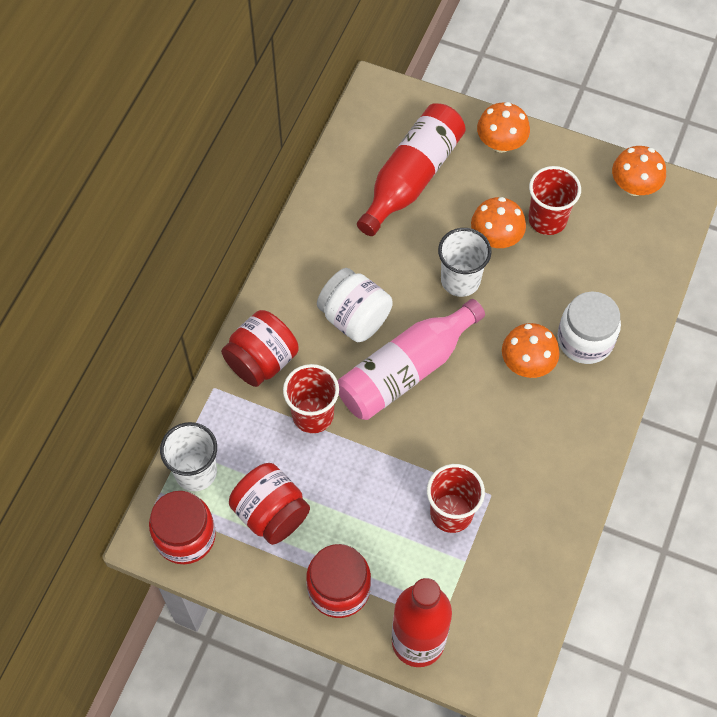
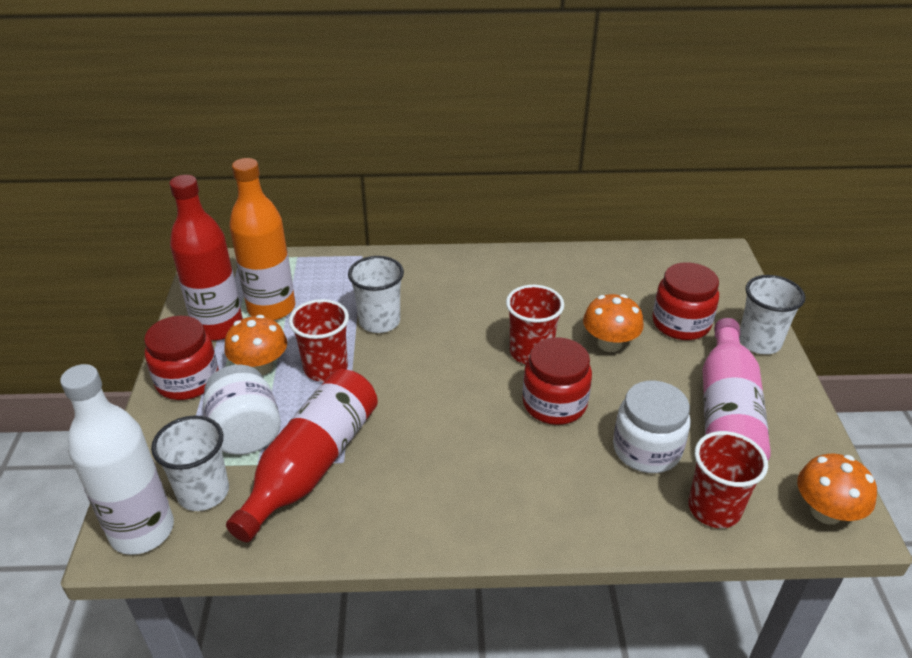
orange bottle: 0 -> 1
orange mushroom: 4 -> 3
red jar: 4 -> 3
white bottle: 0 -> 1
white cup: 2 -> 3

